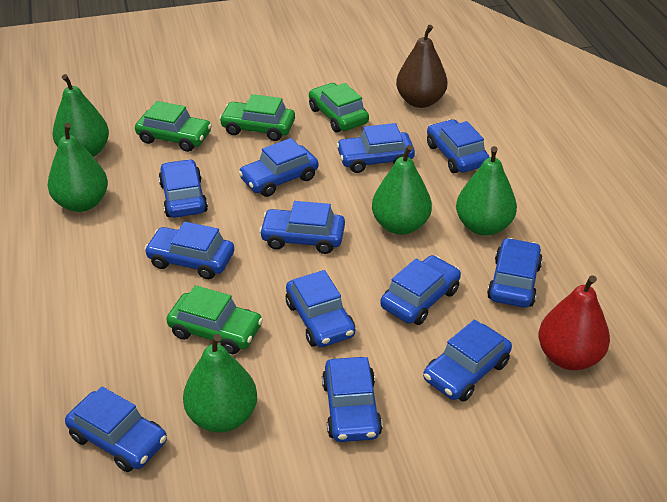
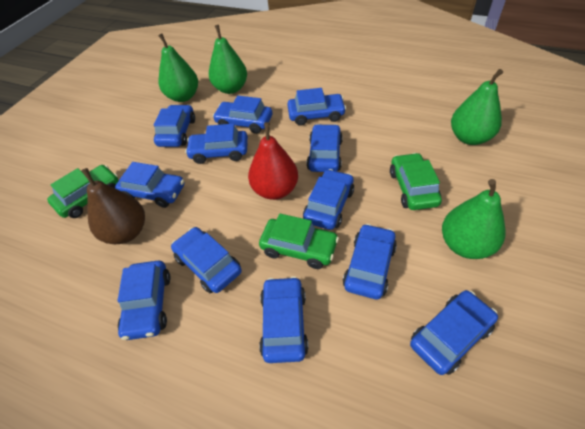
green car: 4 -> 3
green pear: 5 -> 4

